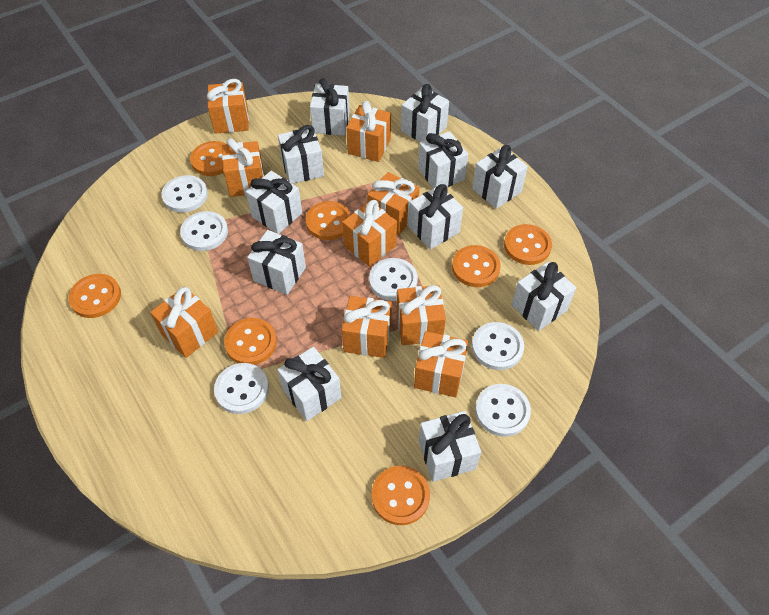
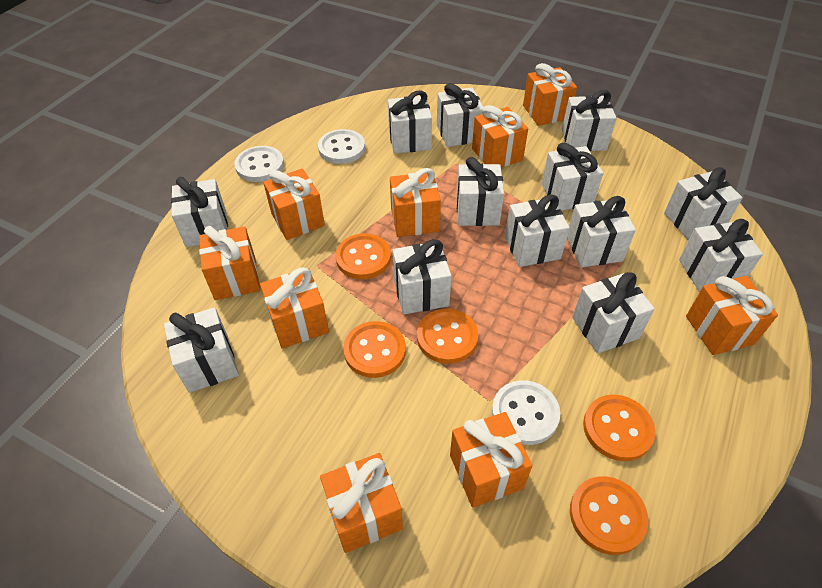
orange button: 7 -> 5
white button: 6 -> 3
white gift: 11 -> 13

